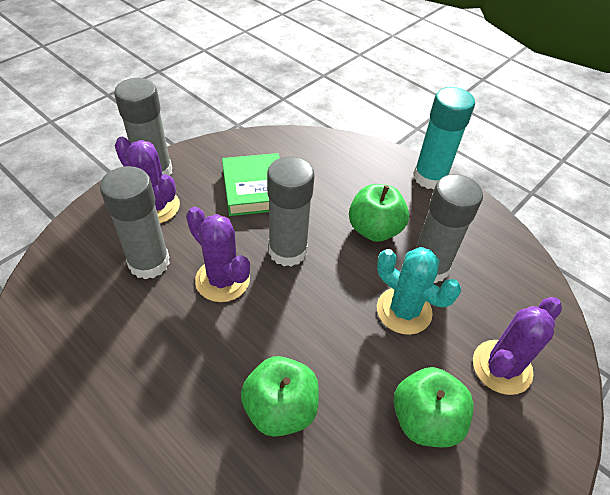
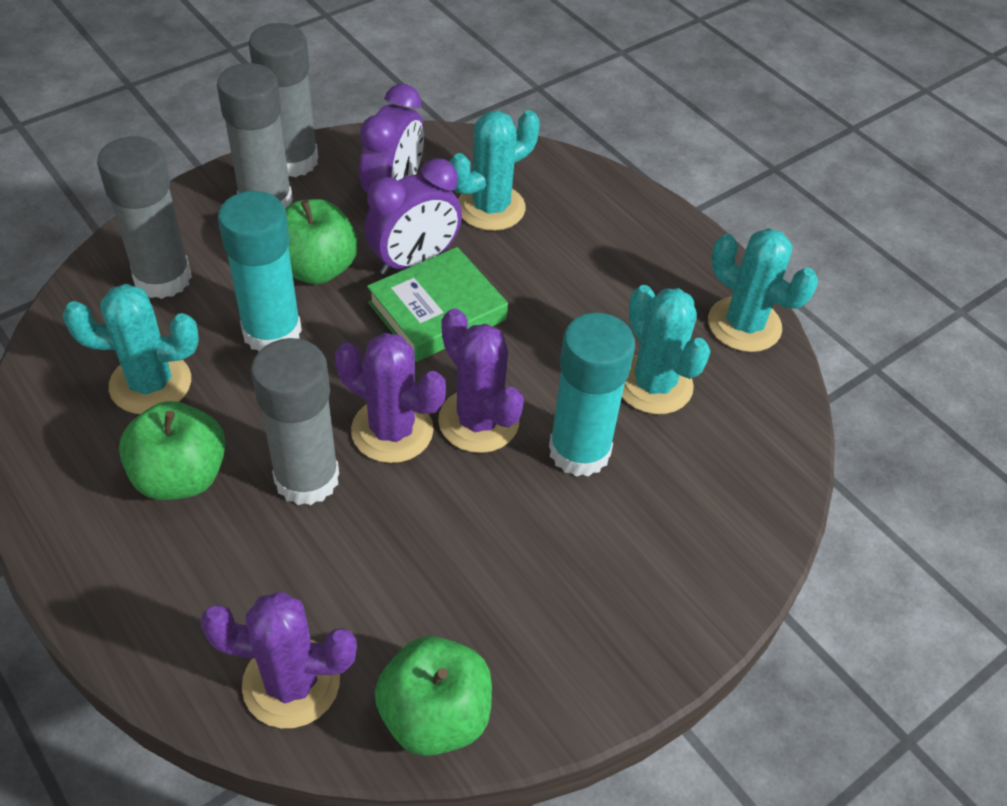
purple clock: 0 -> 2
turquoise cactus: 1 -> 4
turquoise glue stick: 1 -> 2

